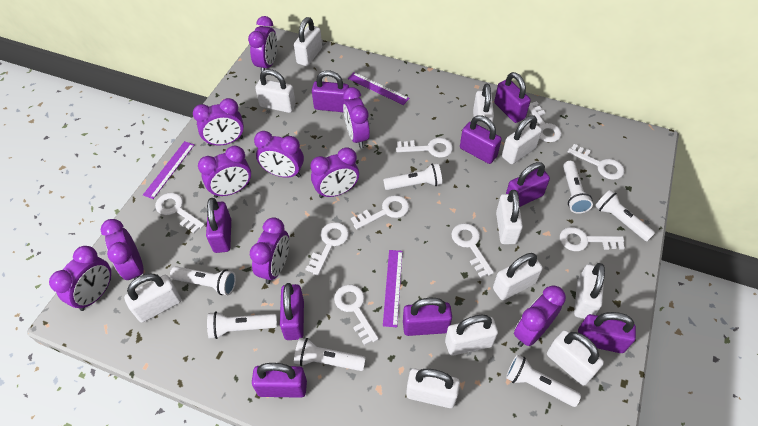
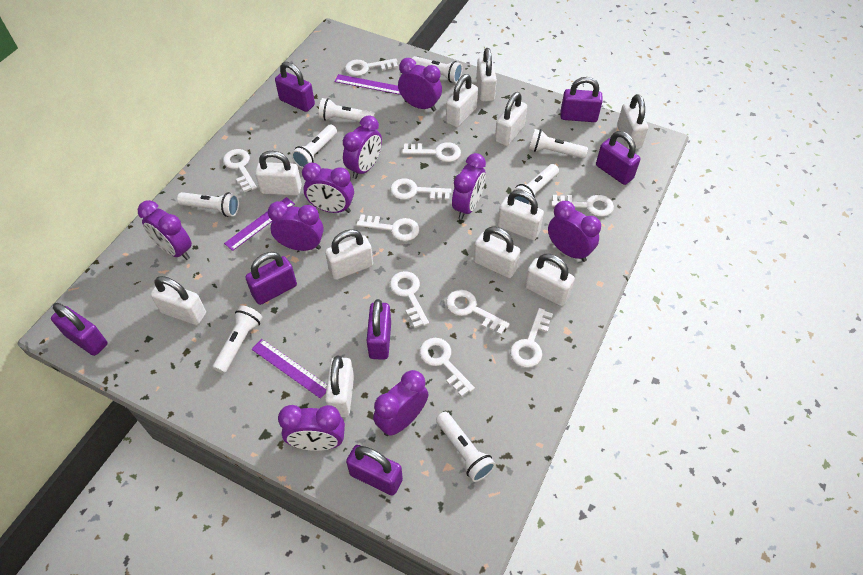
purple clock: 10 -> 9
purple padlock: 9 -> 7
white flashlight: 7 -> 8
white key: 9 -> 10

